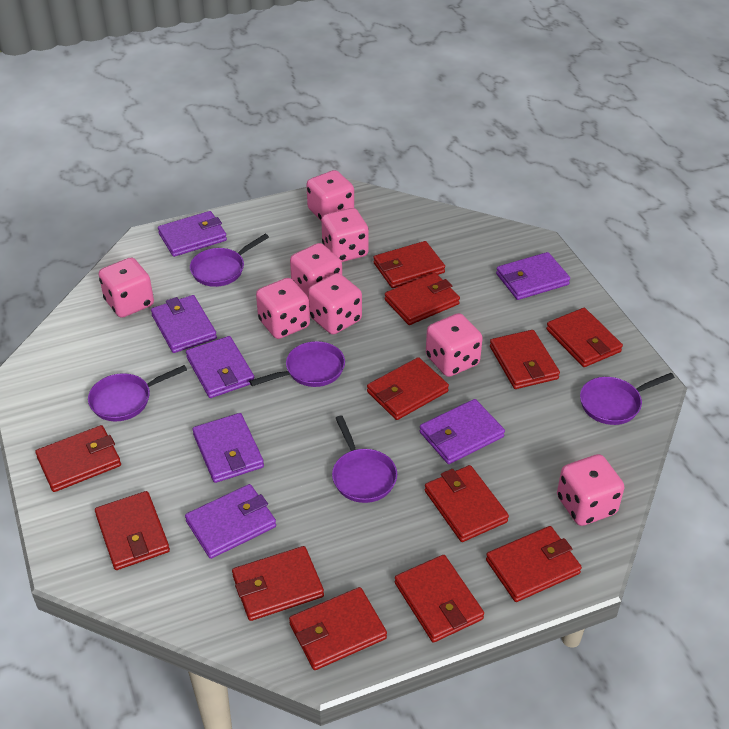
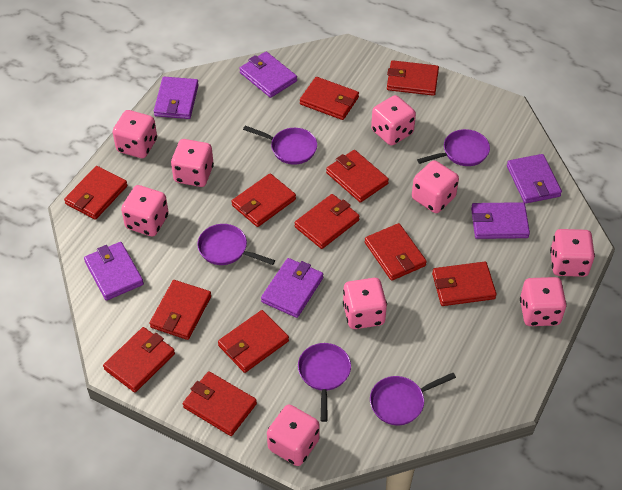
pink dice: 8 -> 9
purple wallet: 7 -> 6

